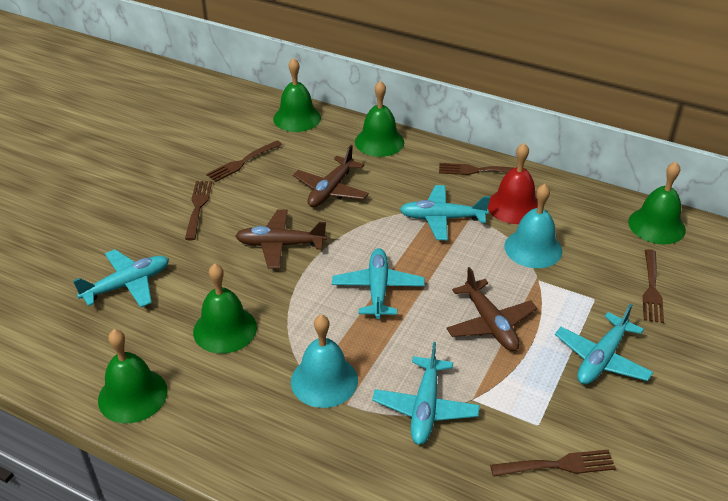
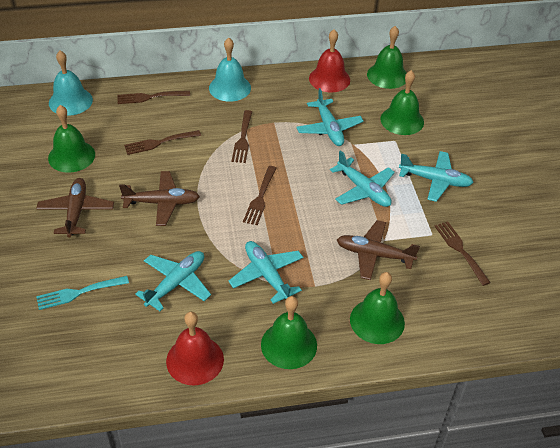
red bell: 1 -> 2
turquoise fork: 0 -> 1

